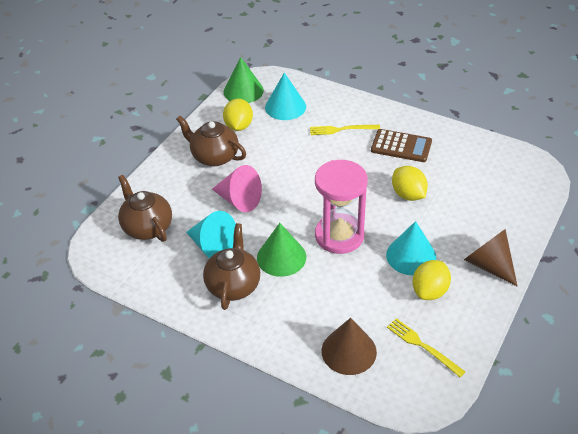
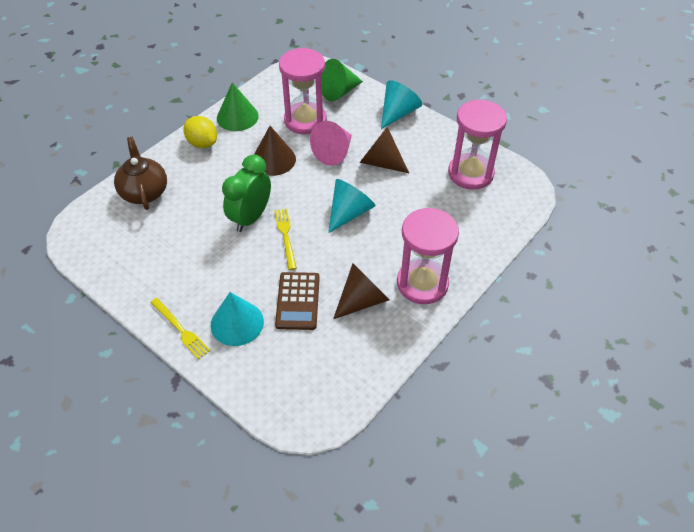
brown cone: 2 -> 3
brown teapot: 3 -> 1
green clock: 0 -> 1
pink hourglass: 1 -> 3
yellow lemon: 3 -> 1

